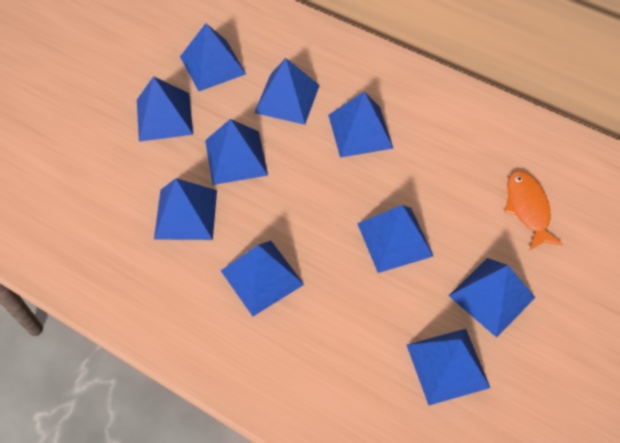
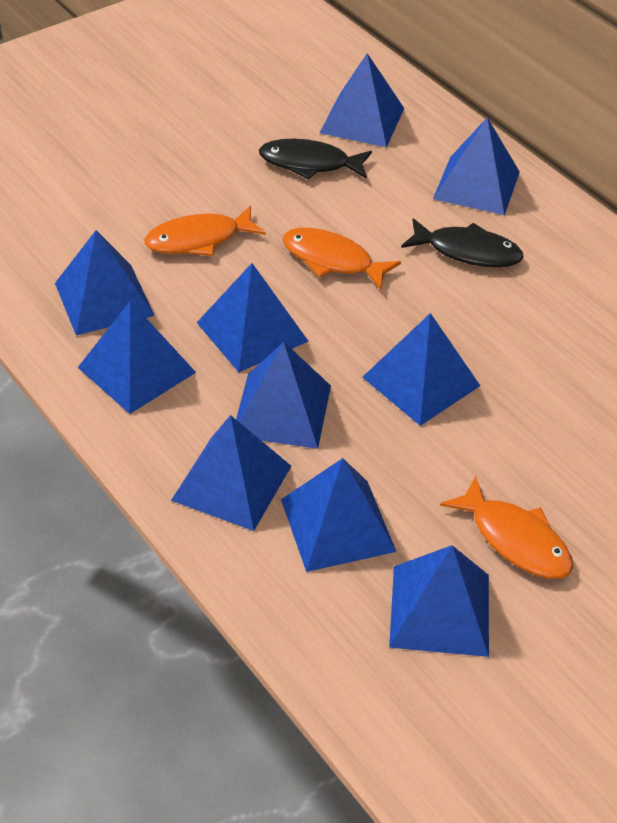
black fish: 0 -> 2
orange fish: 1 -> 3

